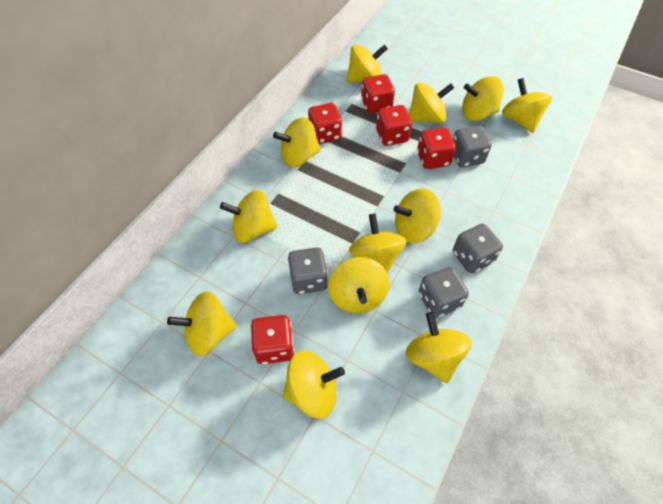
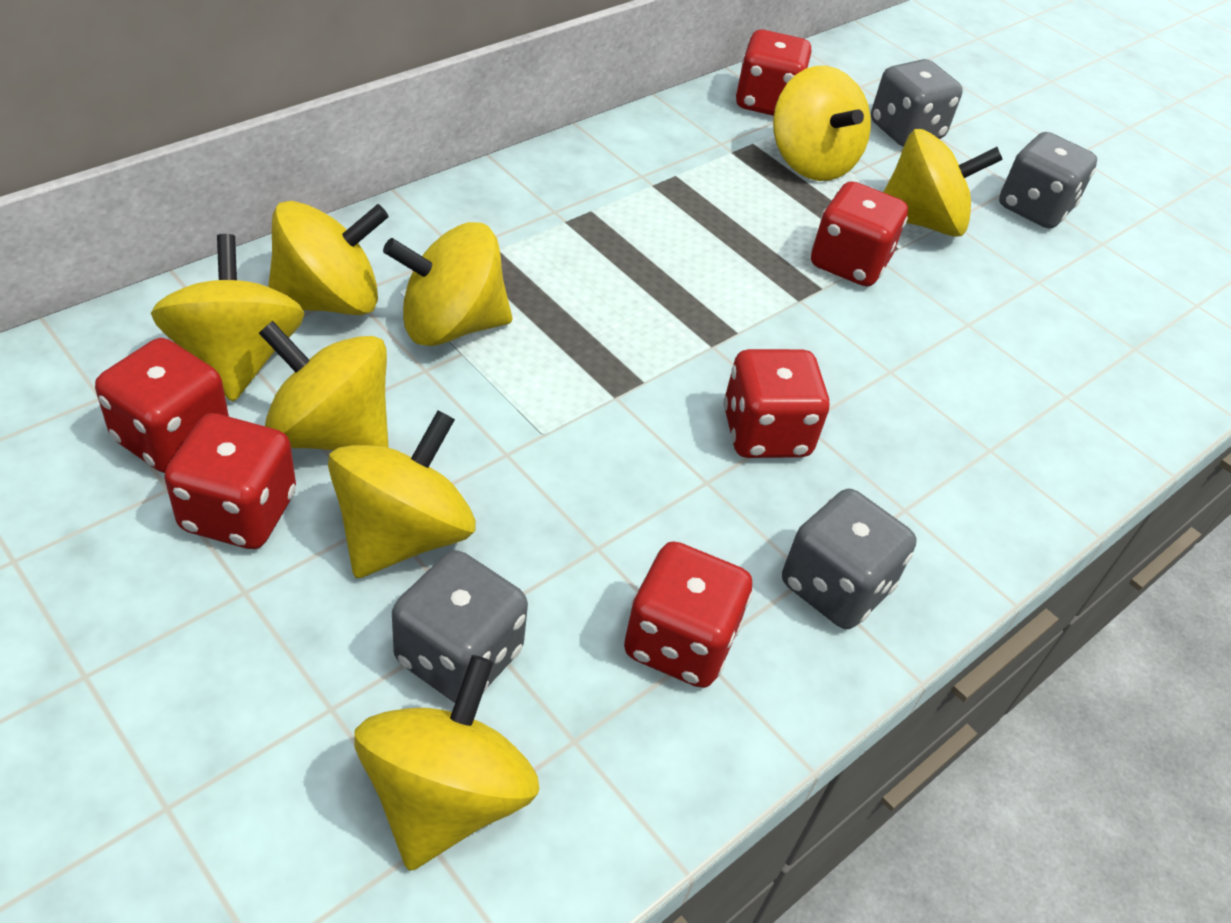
red dice: 5 -> 6
yellow spinning top: 12 -> 8

